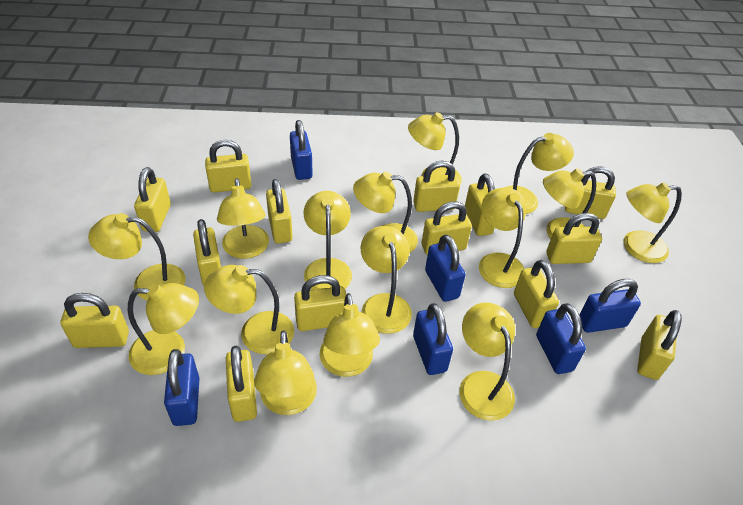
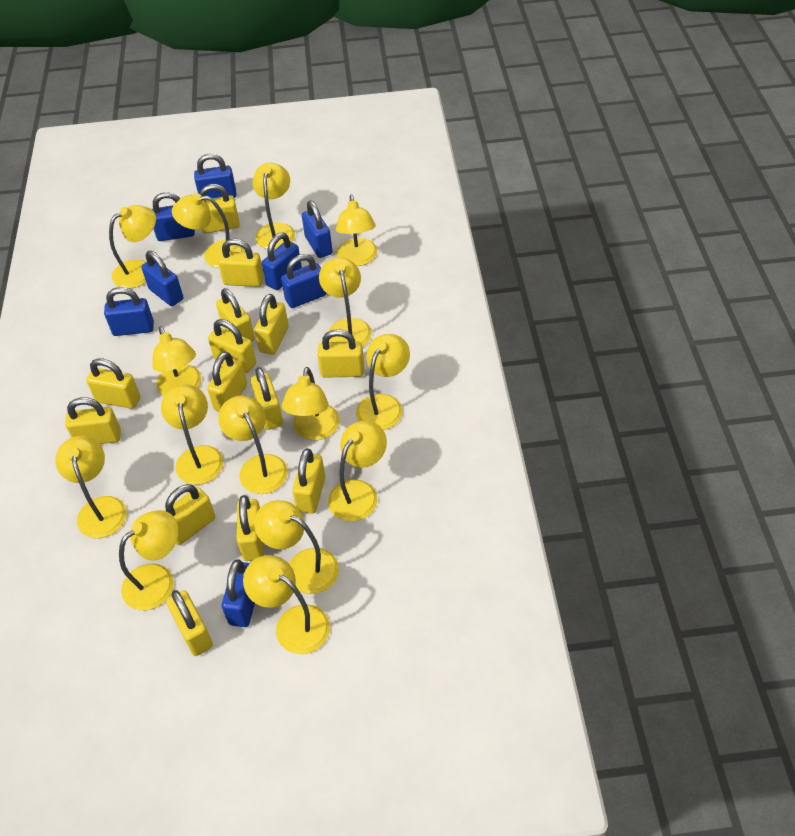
blue padlock: 6 -> 8

